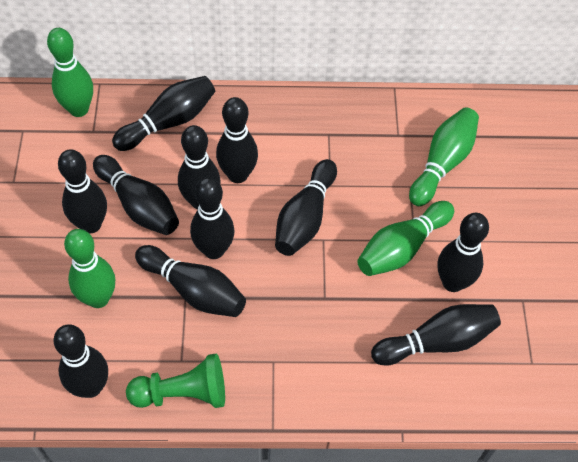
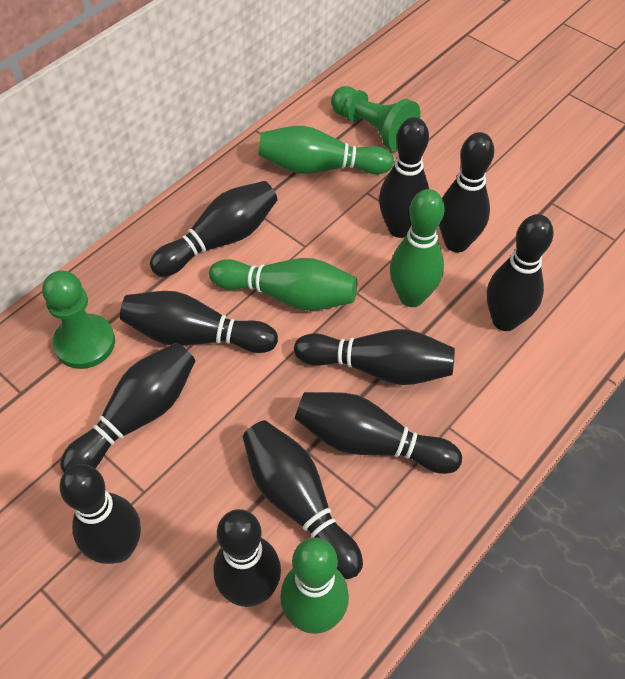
green pawn: 1 -> 2

